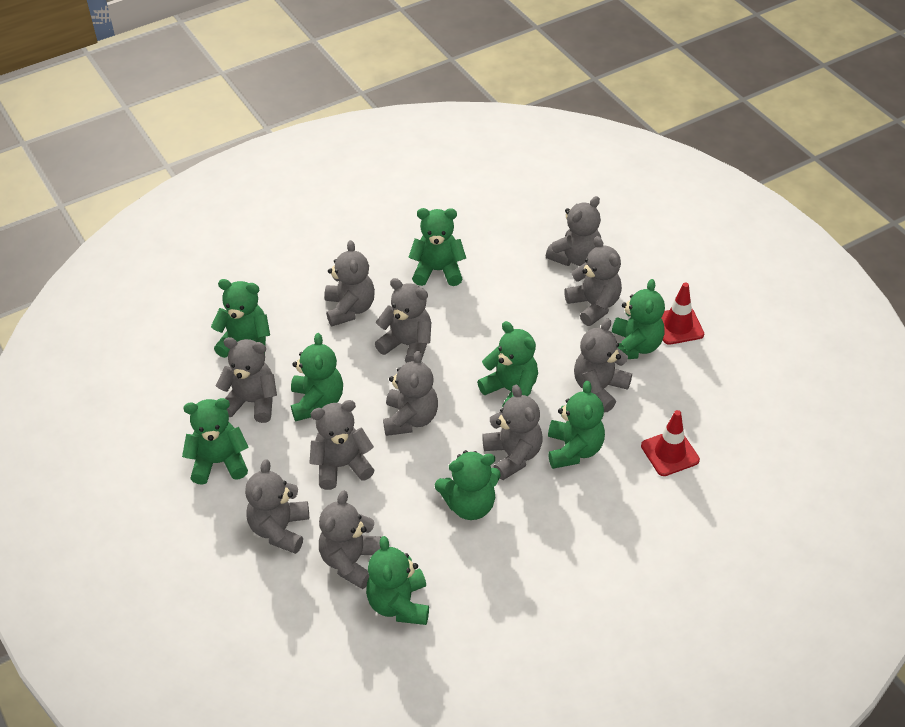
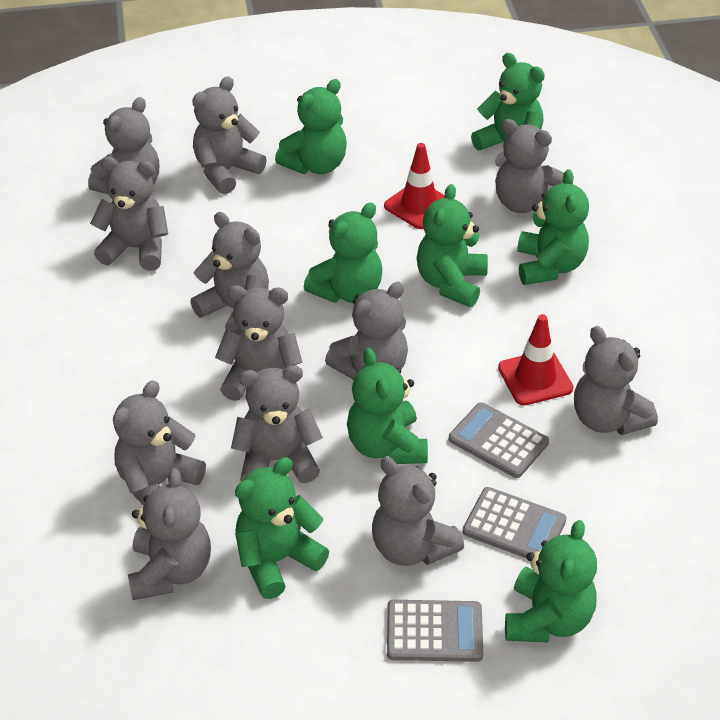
green teddy bear: 9 -> 8
grey calculator: 0 -> 3
grey teddy bear: 11 -> 12

